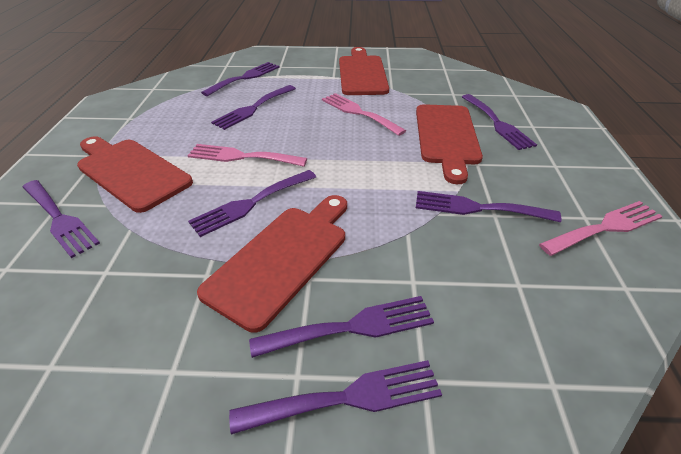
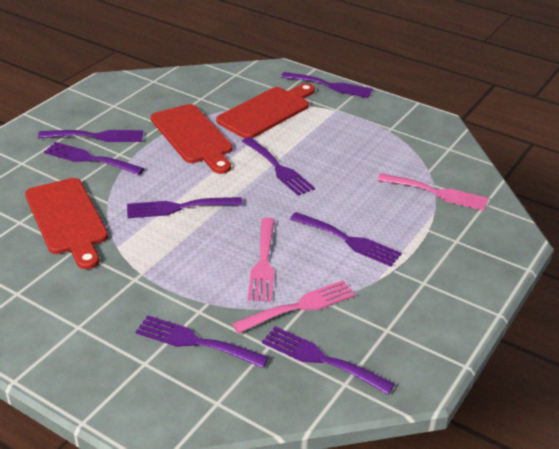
red cutting board: 4 -> 3

